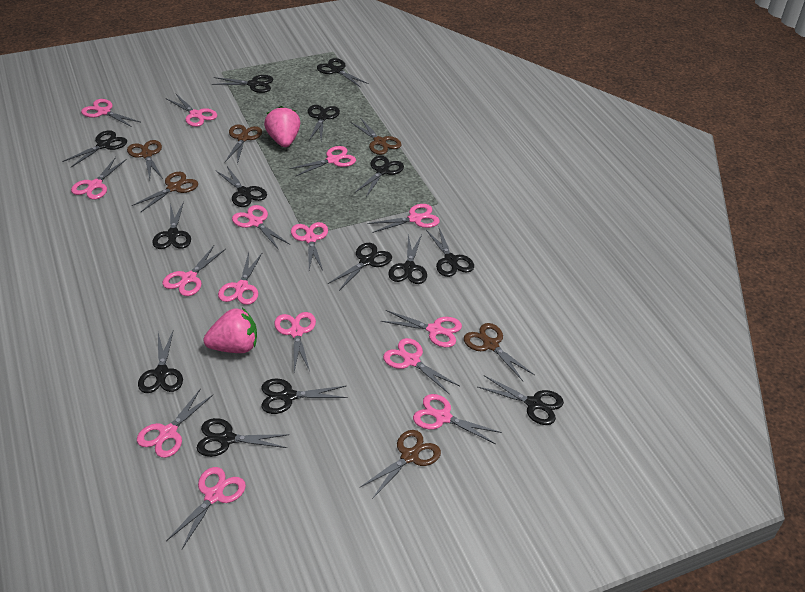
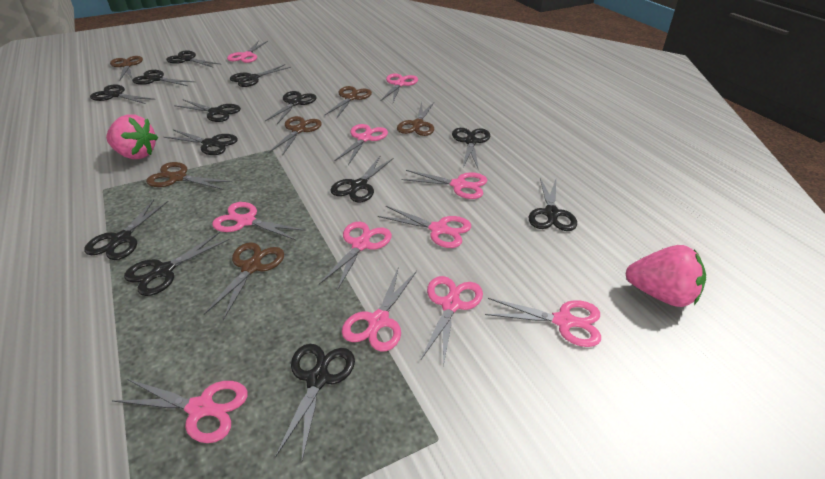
black scissors: 14 -> 13
pink scissors: 15 -> 11

